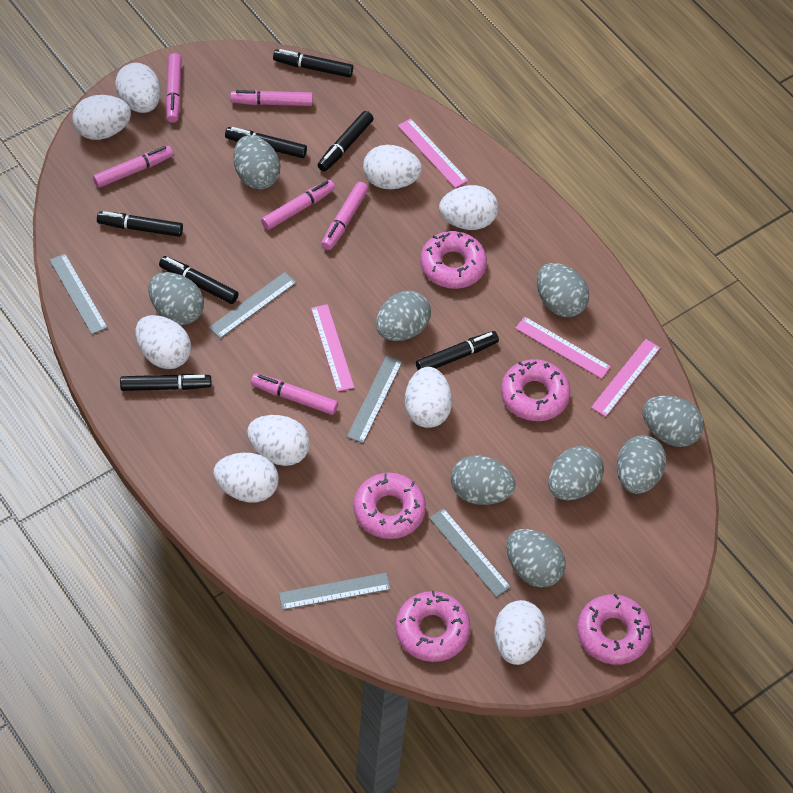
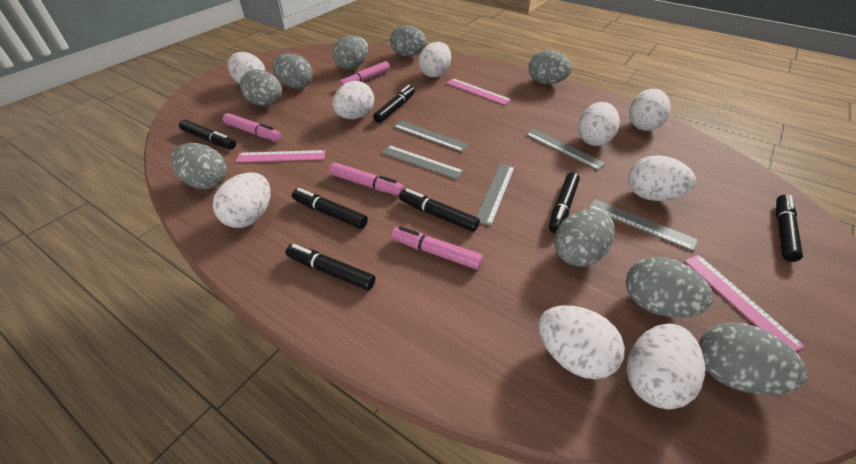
pink donut: 5 -> 0
pink marker: 6 -> 4
pink ruler: 4 -> 3

